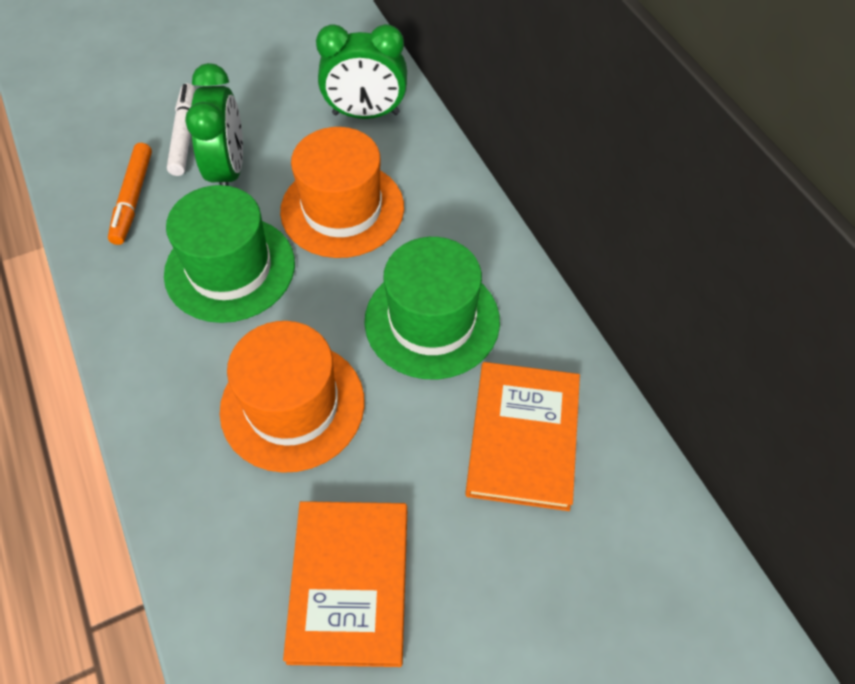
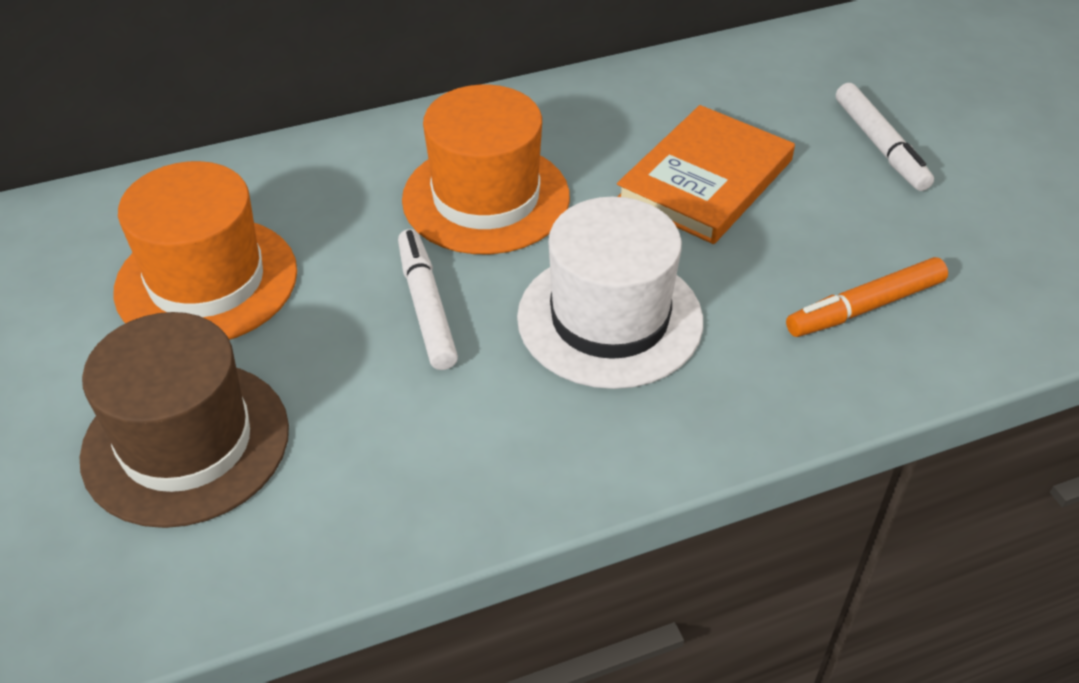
brown hat: 0 -> 1
green clock: 2 -> 0
green hat: 2 -> 0
orange book: 2 -> 1
white hat: 0 -> 1
white marker: 1 -> 2

